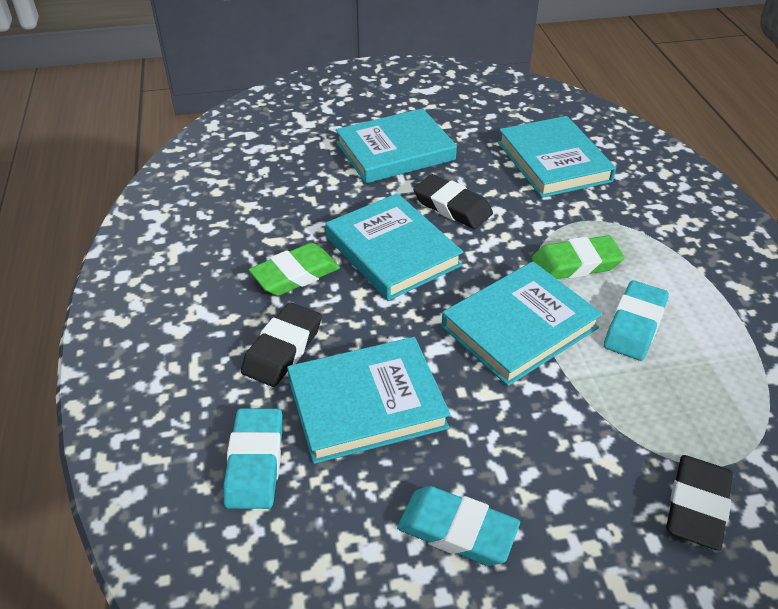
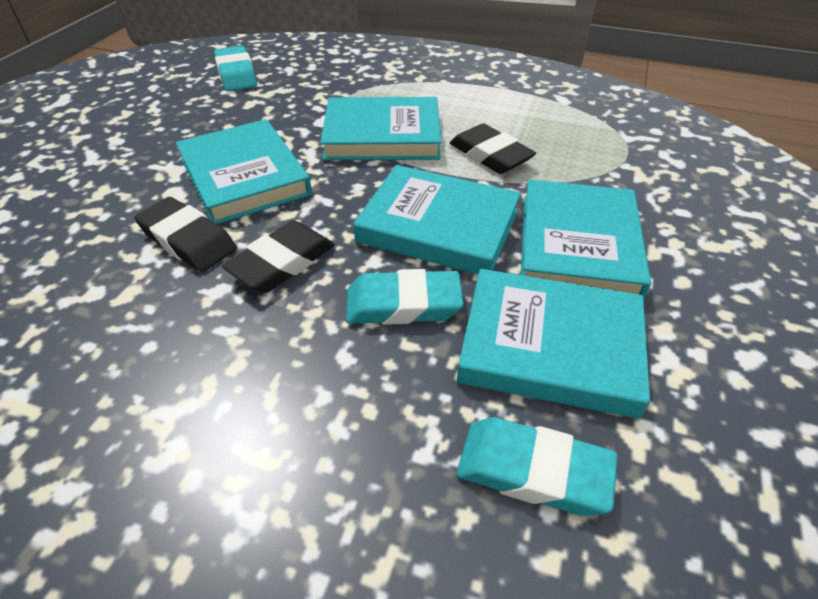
green eraser: 2 -> 0

